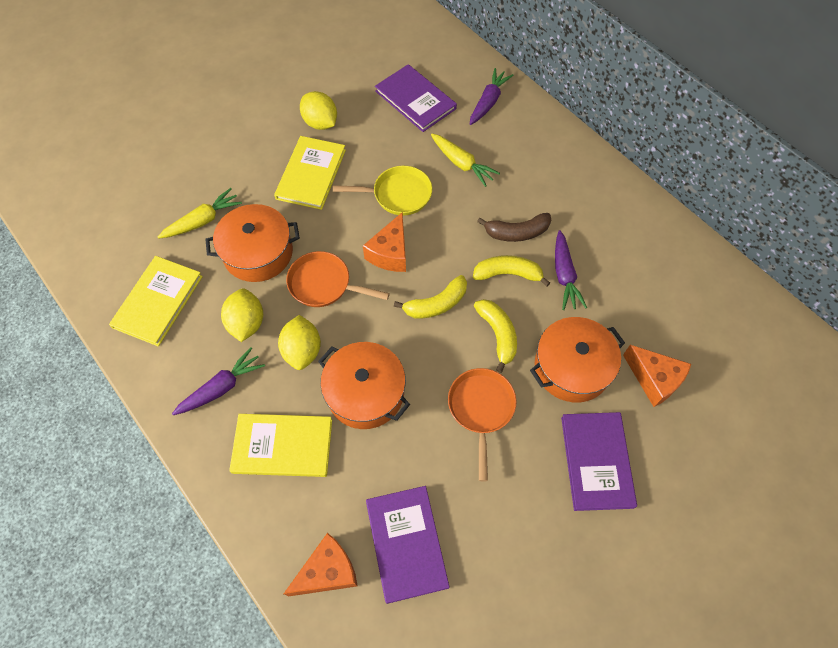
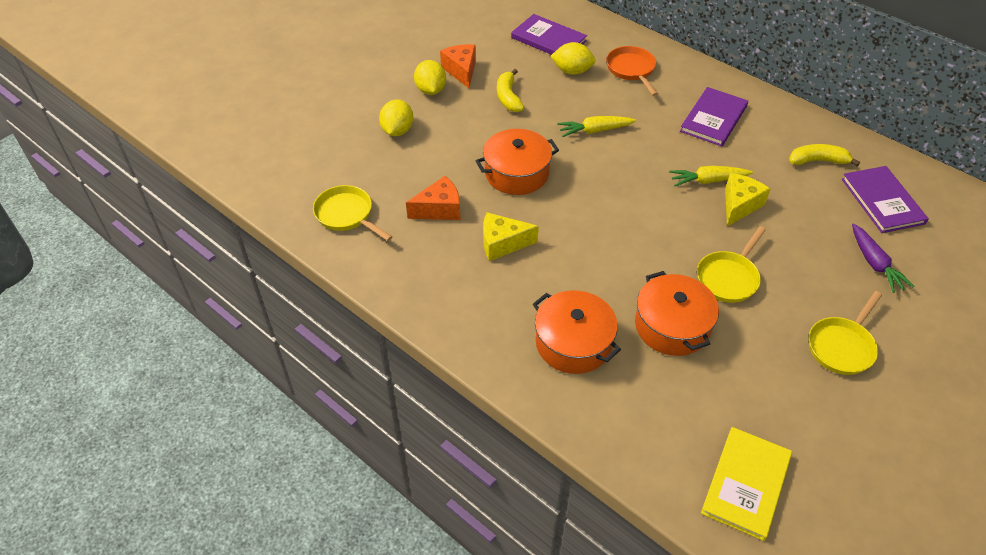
brown banana: 1 -> 0
orange cheese: 3 -> 2
orange pan: 2 -> 1
purple carrot: 3 -> 1
yellow banana: 3 -> 2
yellow book: 3 -> 1
yellow cheese: 0 -> 2
yellow pan: 1 -> 3

